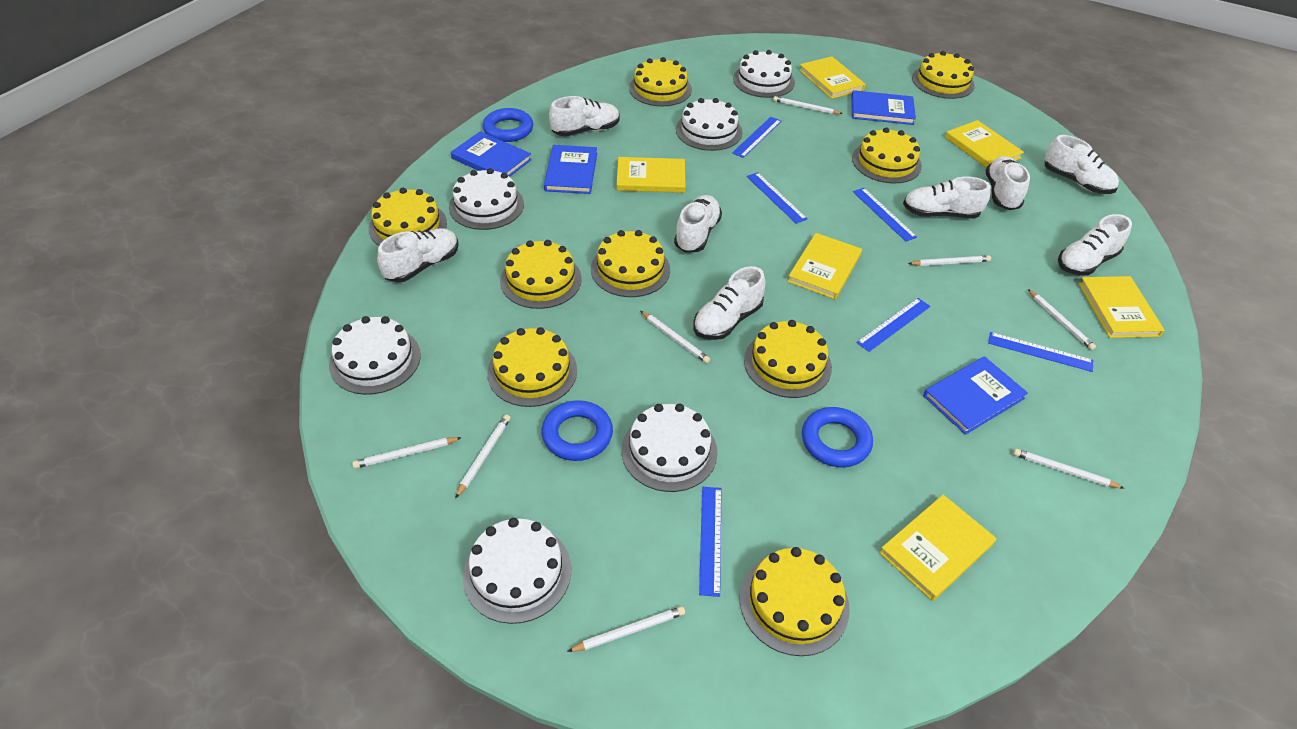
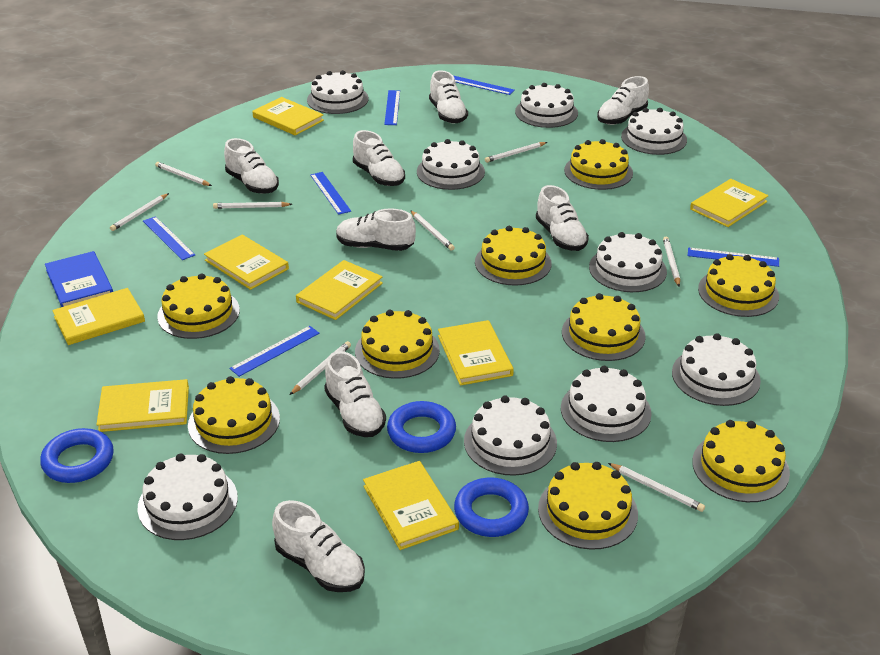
blue book: 4 -> 1
white cake: 6 -> 9
yellow book: 6 -> 8

